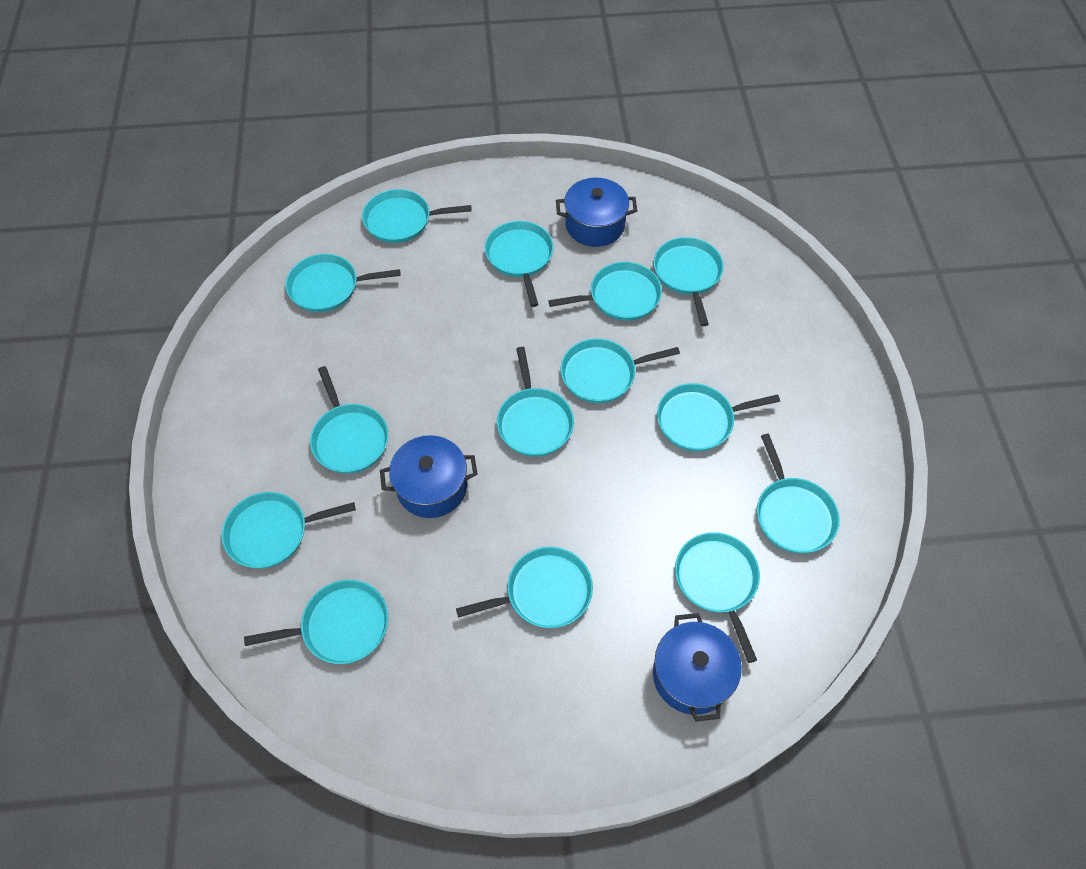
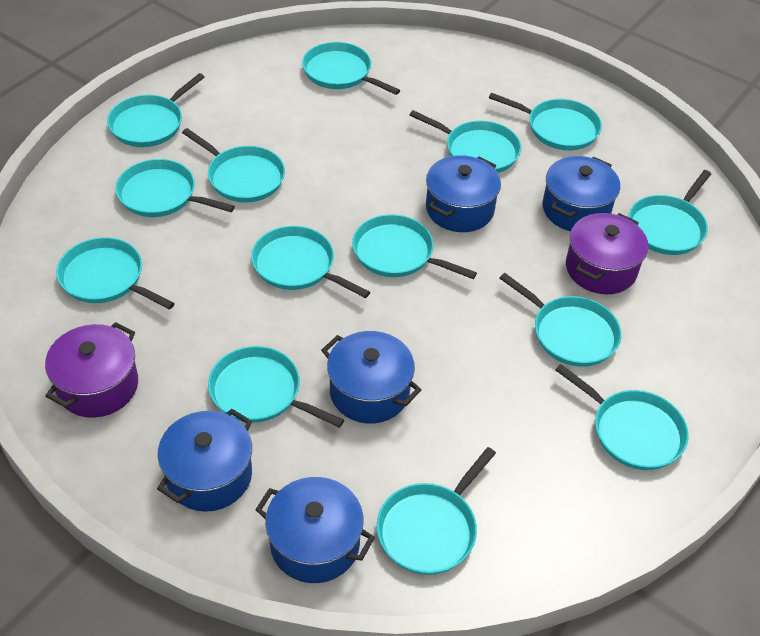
blue pot: 3 -> 5
purple pot: 0 -> 2

